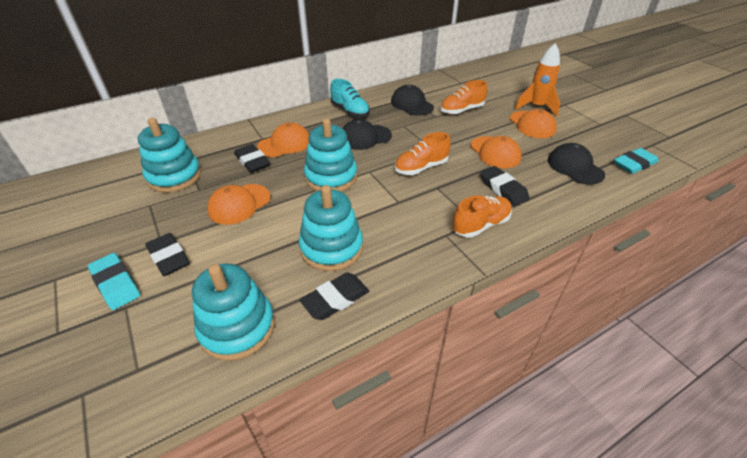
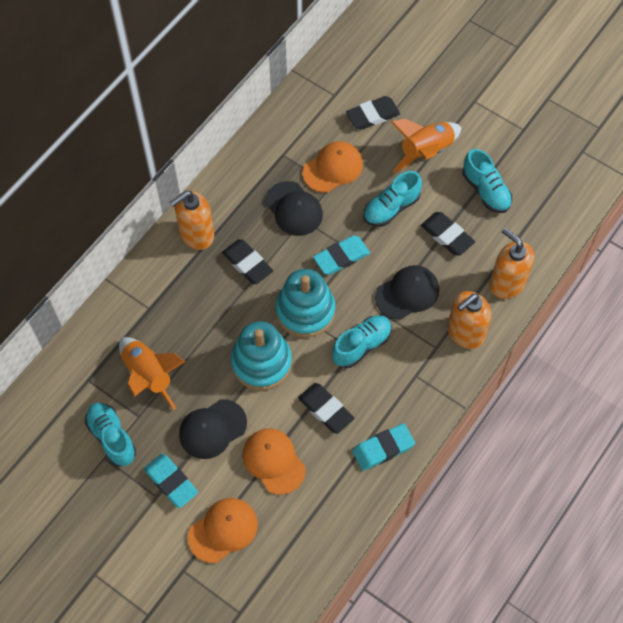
orange cap: 4 -> 3
orange rocket: 1 -> 2
orange shoe: 3 -> 0
orange soap dispenser: 0 -> 3
turquoise eraser: 2 -> 3
turquoise shoe: 1 -> 4
turquoise stacking toy: 4 -> 2

